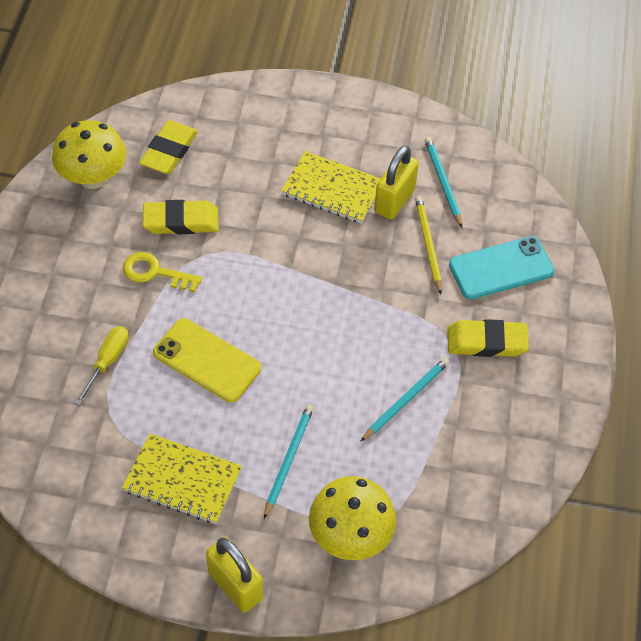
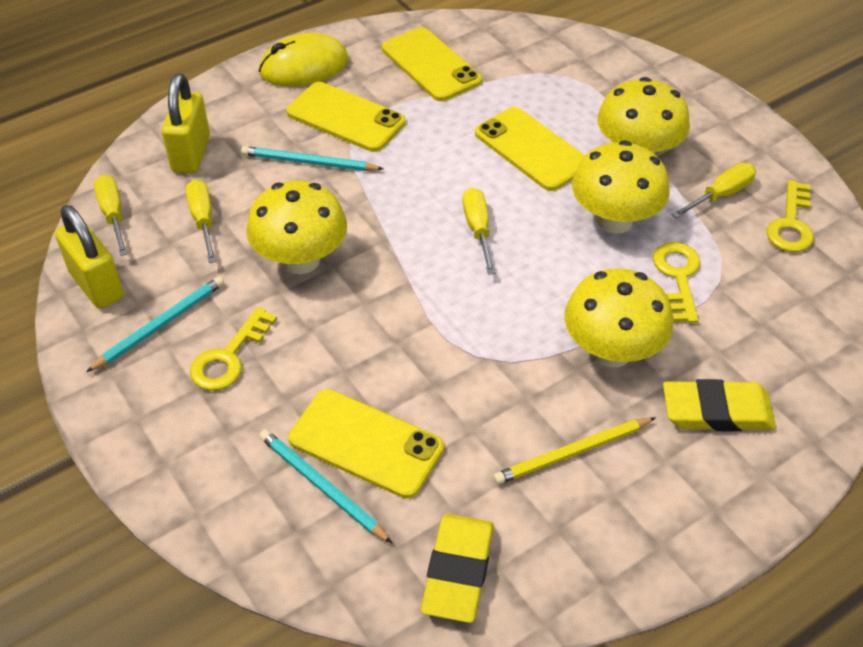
turquoise phone: 1 -> 0
yellow eraser: 3 -> 2
yellow key: 1 -> 3
yellow mouse: 0 -> 1
yellow mushroom: 2 -> 4
yellow notebook: 2 -> 0
yellow phone: 1 -> 4
yellow screwdriver: 1 -> 4

